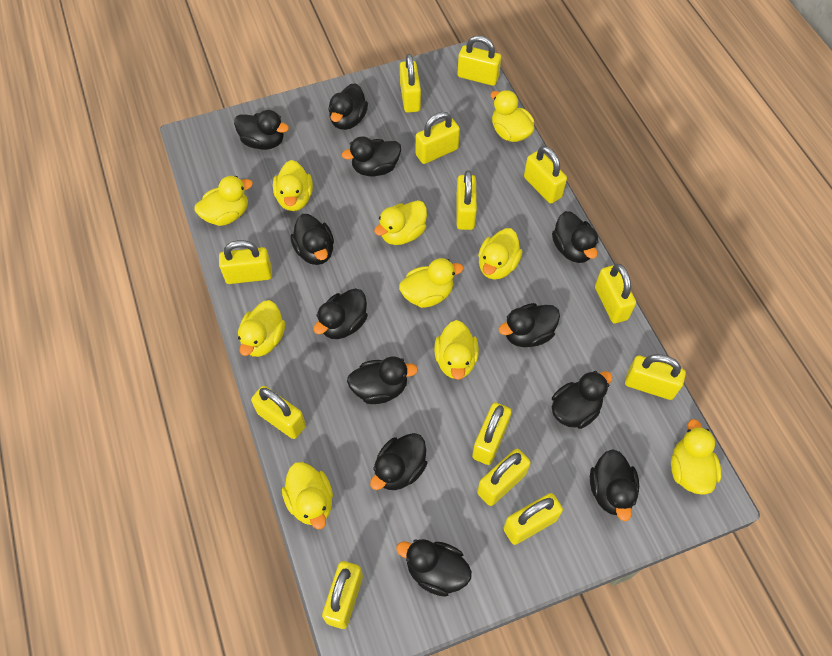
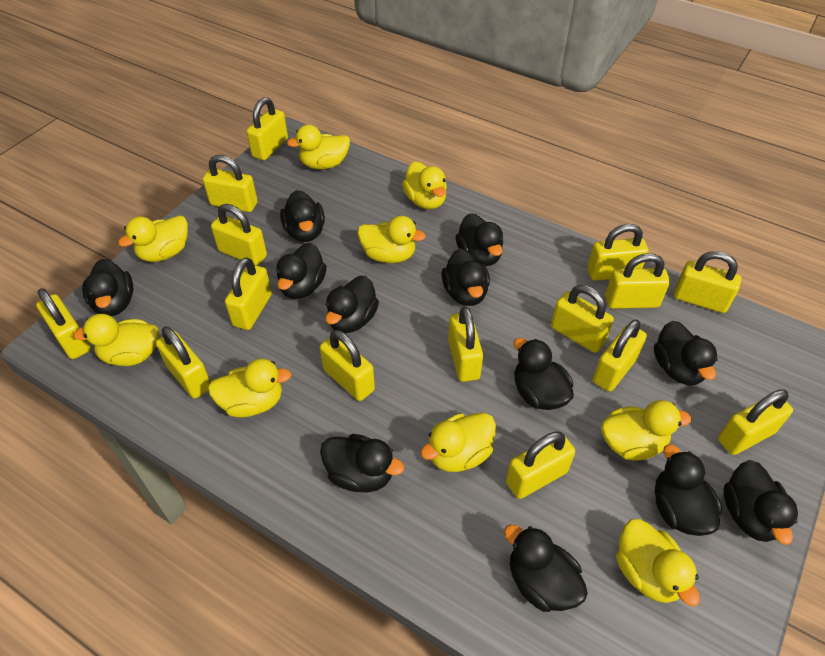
yellow duck: 10 -> 9
yellow padlock: 13 -> 15

